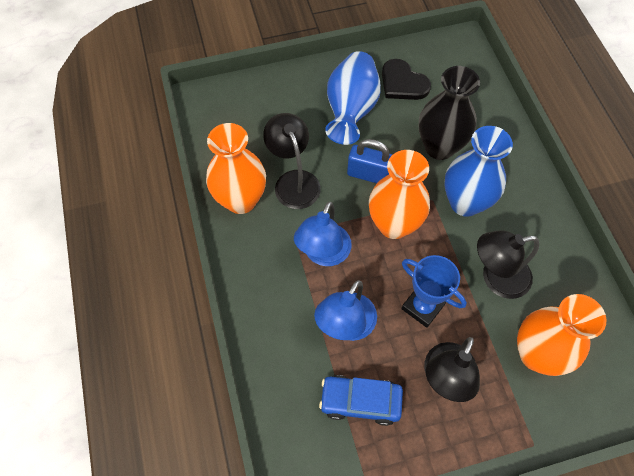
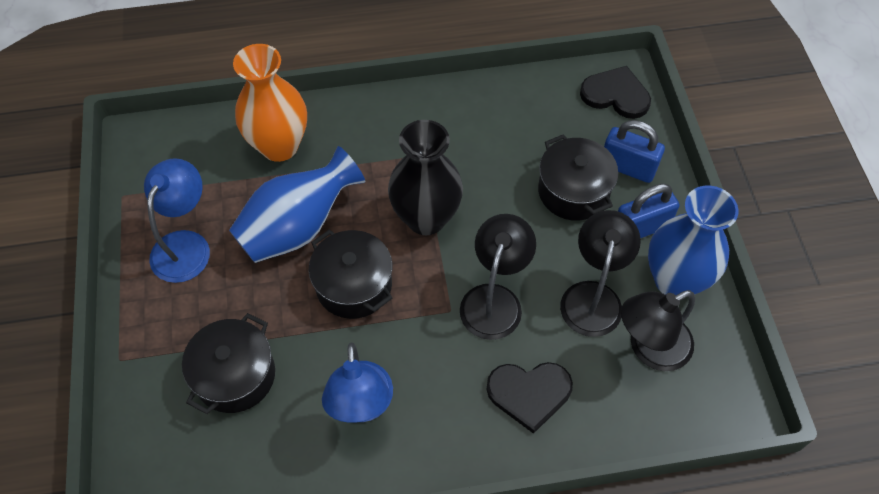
black heart: 1 -> 2
black pot: 0 -> 3
blue car: 1 -> 0
blue padlock: 1 -> 2
blue trophy: 1 -> 0
orange vase: 3 -> 1

